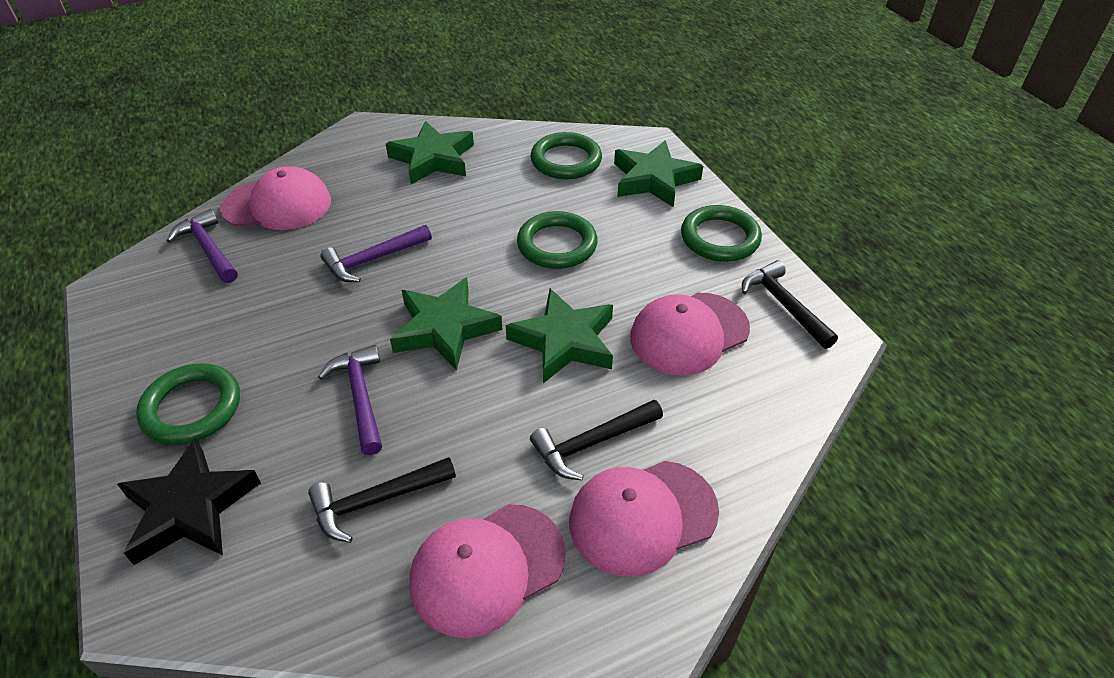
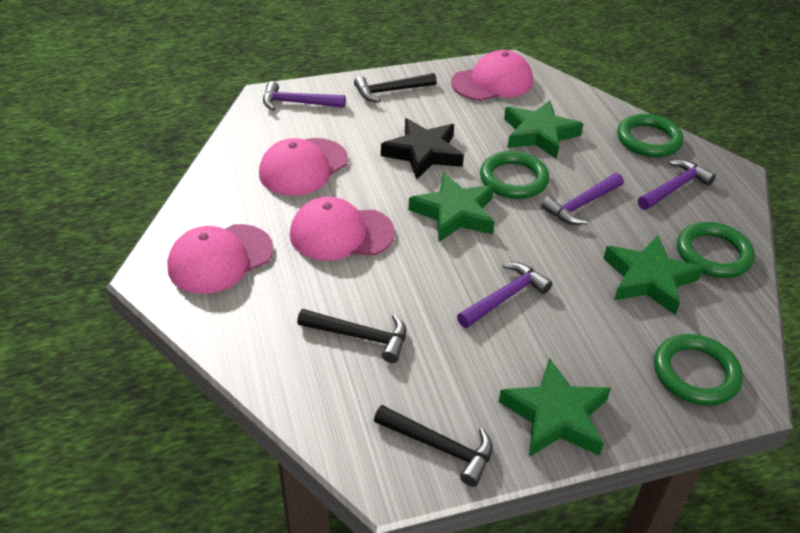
purple hammer: 3 -> 4

